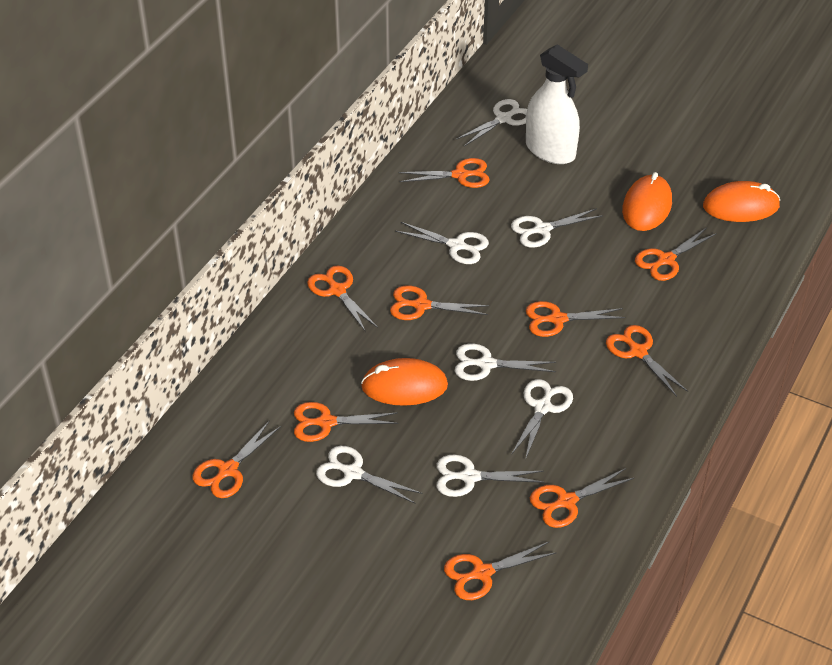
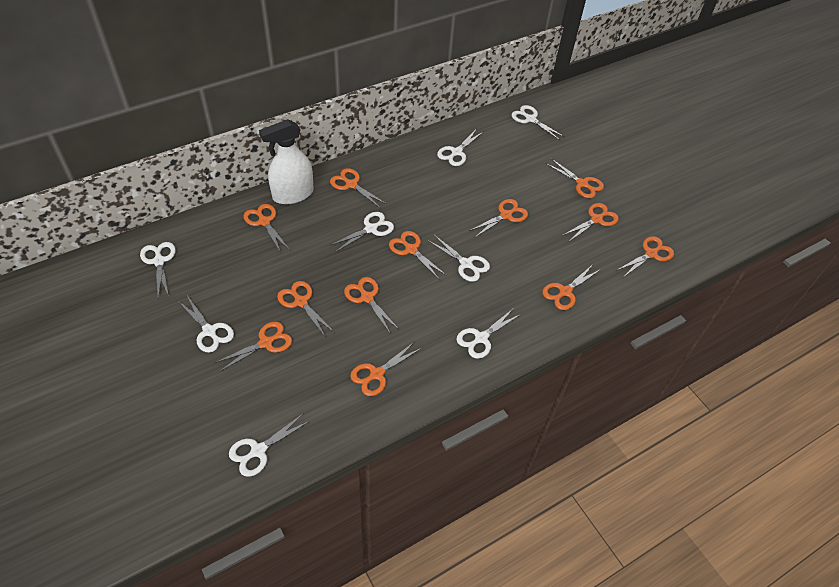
orange mouse: 3 -> 0
orange scissors: 10 -> 12
white scissors: 7 -> 8

